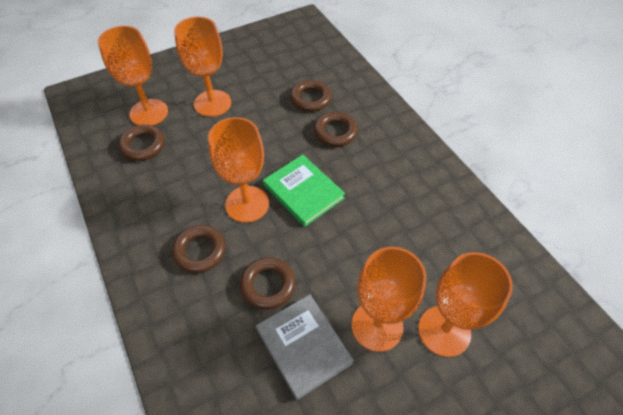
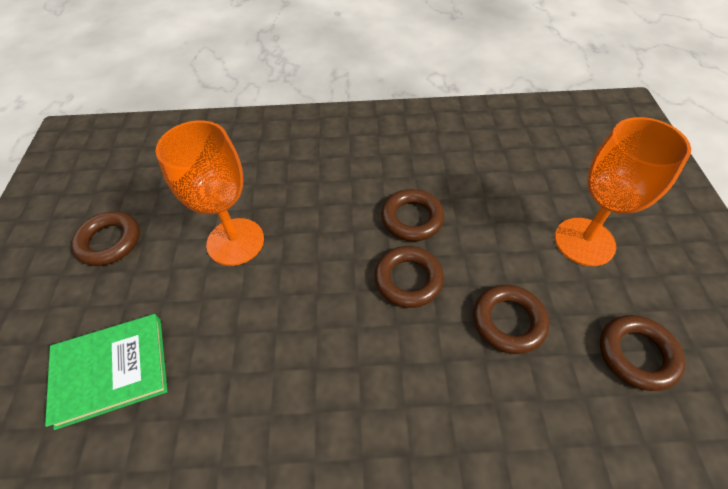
grey book: 1 -> 0
orange goblet: 5 -> 2

